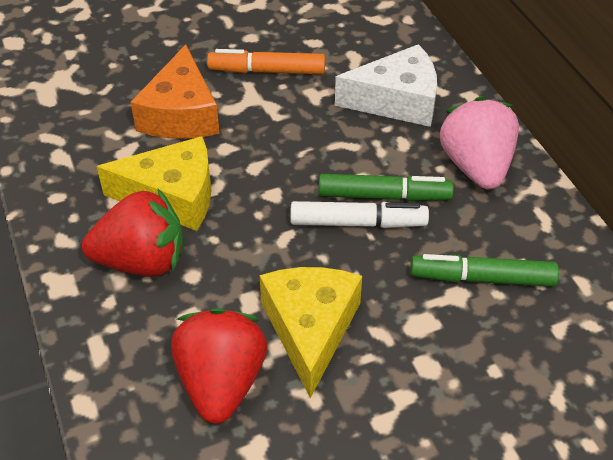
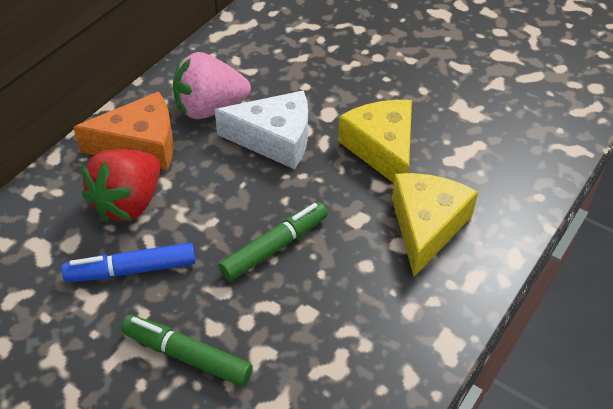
blue marker: 0 -> 1
orange marker: 1 -> 0
red strawberry: 2 -> 1
white marker: 1 -> 0

